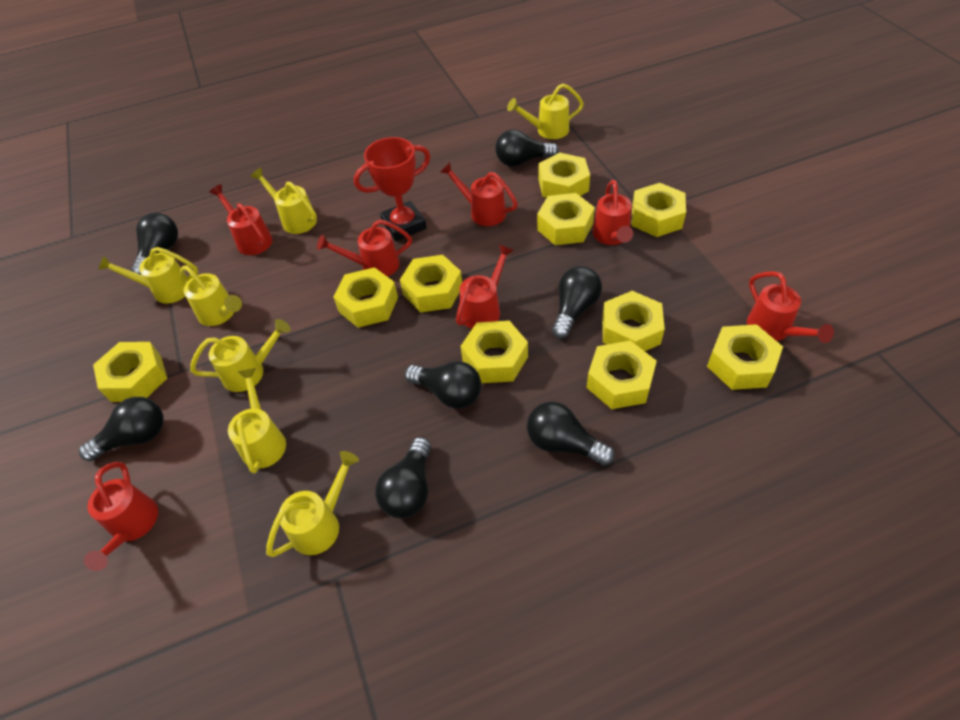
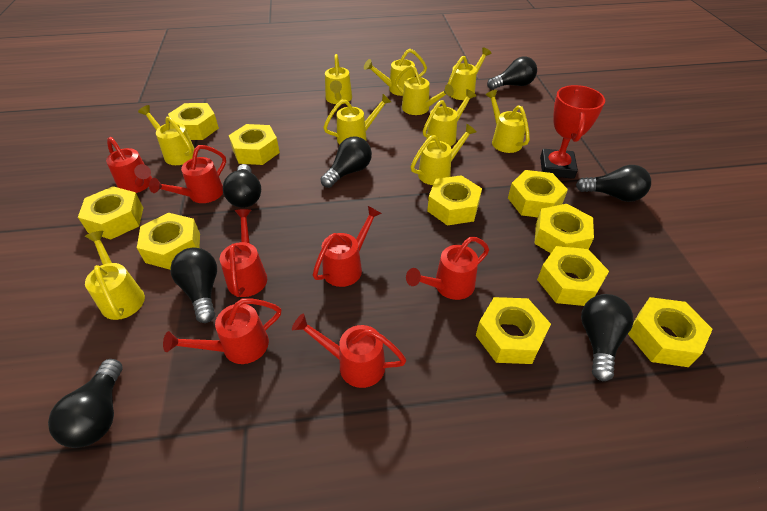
yellow watering can: 7 -> 10

